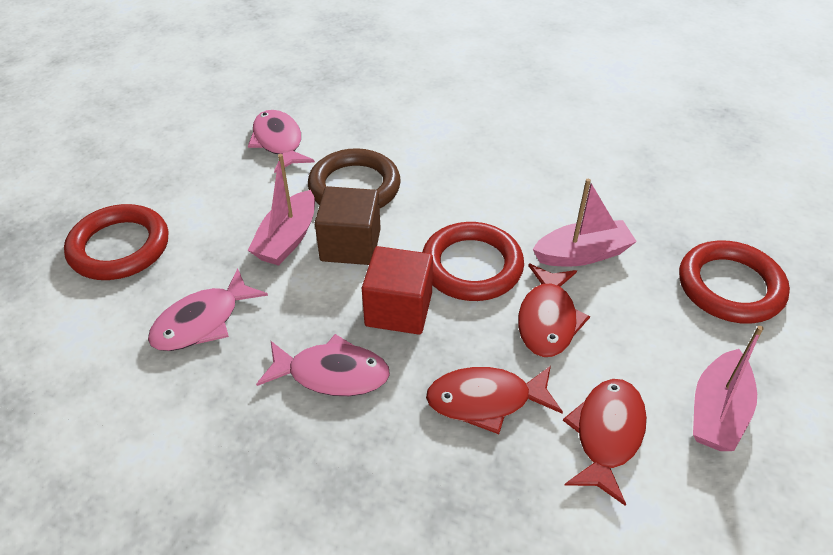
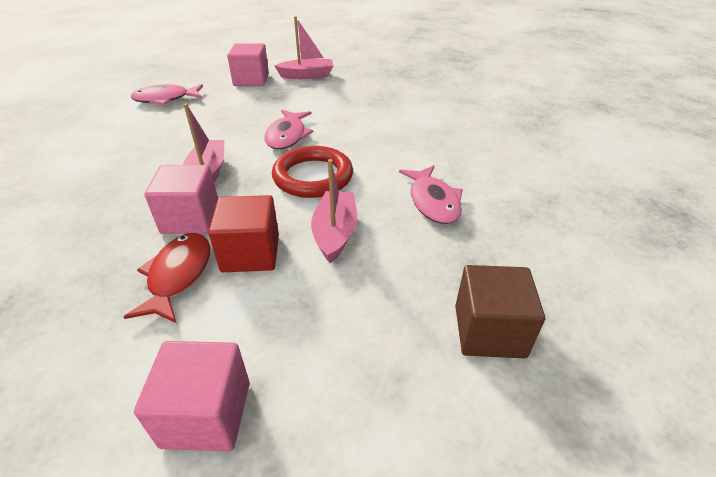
brown ring: 1 -> 0
pink cube: 0 -> 3
red fish: 3 -> 1
red ring: 3 -> 1

